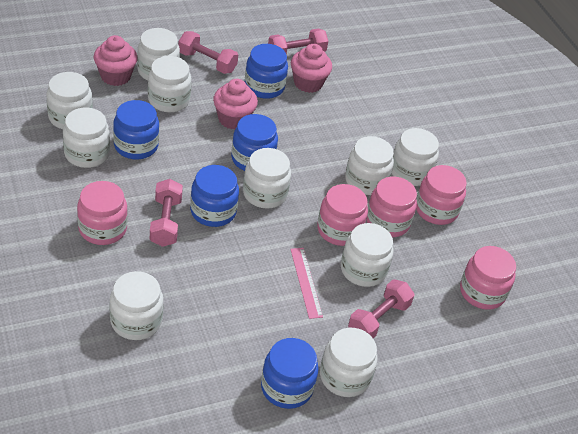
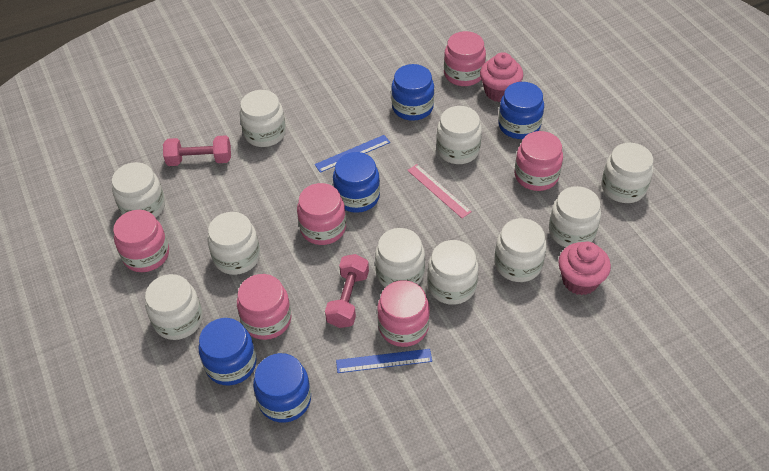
blue ruler: 0 -> 2
pink cupcake: 3 -> 2
pink dumbbell: 4 -> 2
pink jar: 5 -> 6

